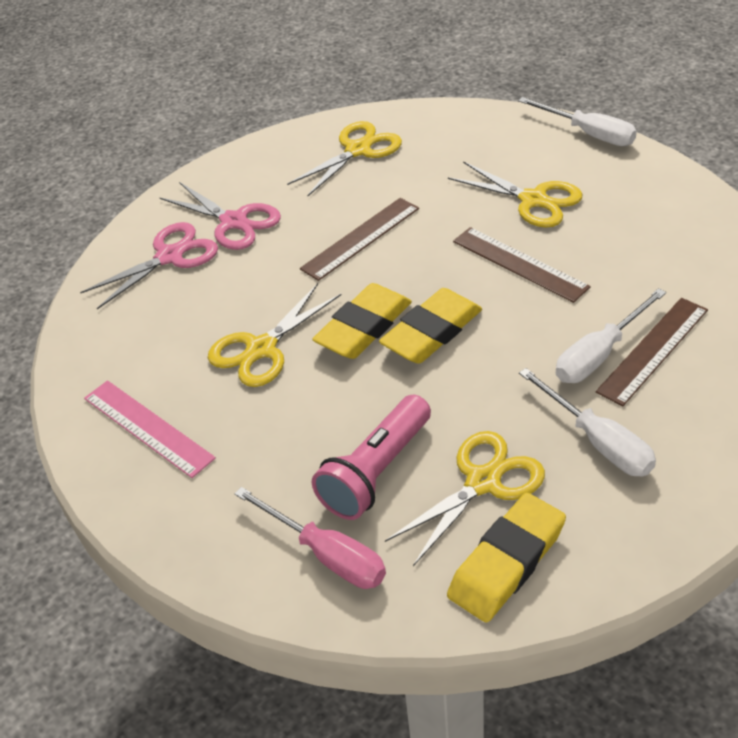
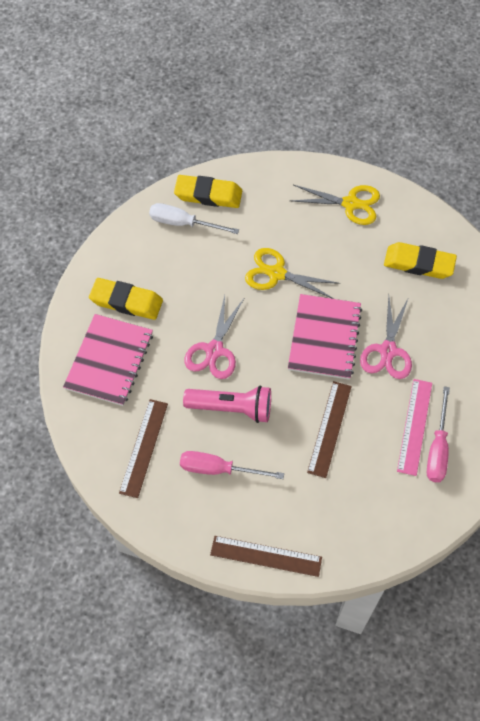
pink notebook: 0 -> 2
pink screwdriver: 1 -> 2
white screwdriver: 3 -> 1
yellow scissors: 4 -> 2

